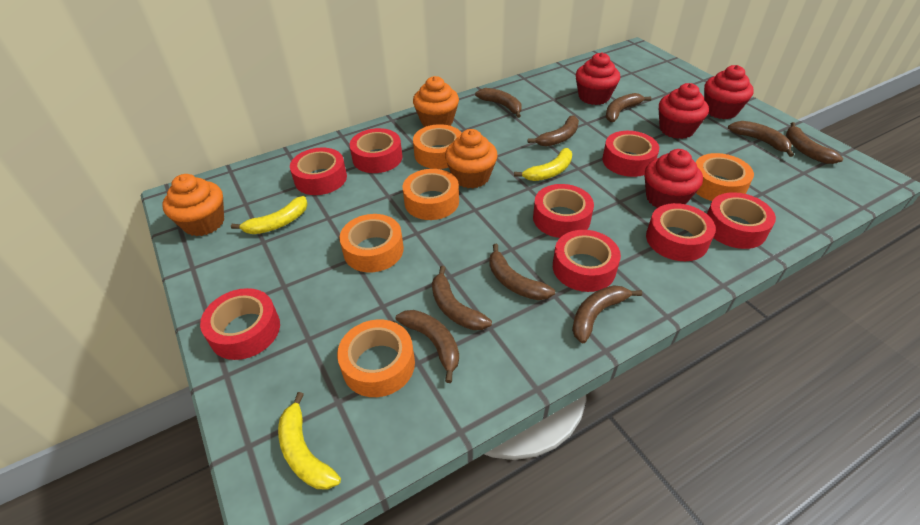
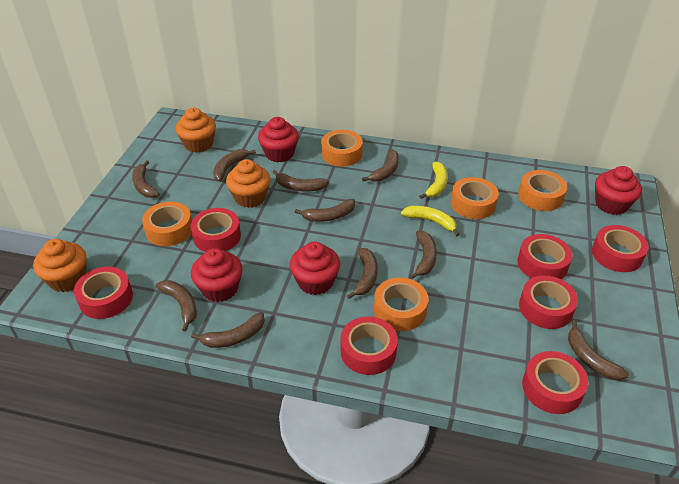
brown banana: 9 -> 10
red tape: 8 -> 7
yellow banana: 3 -> 2

